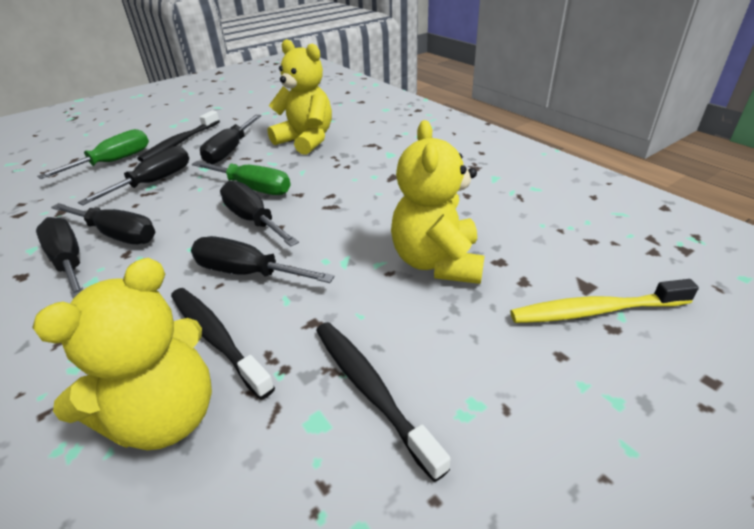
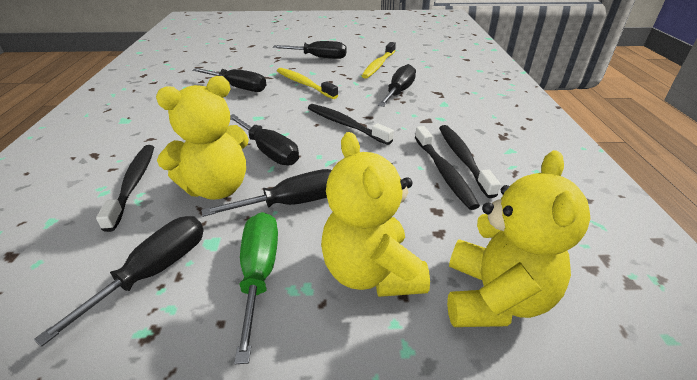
black toothbrush: 3 -> 4
green screwdriver: 2 -> 1
yellow toothbrush: 1 -> 2

